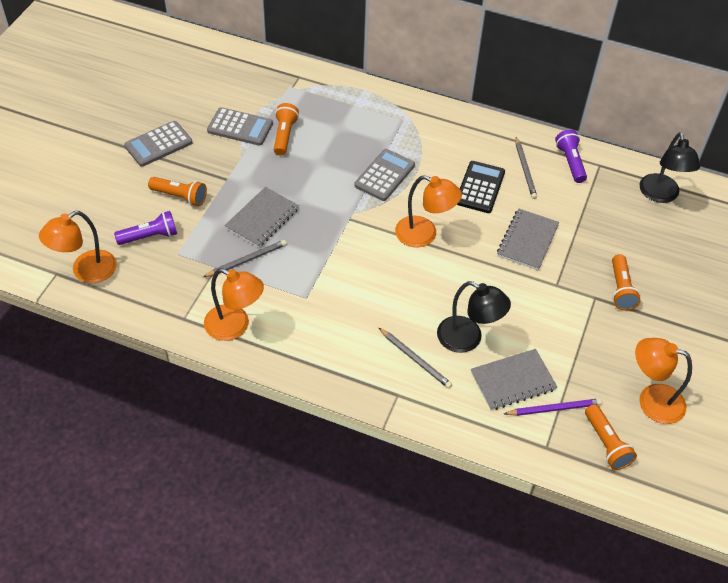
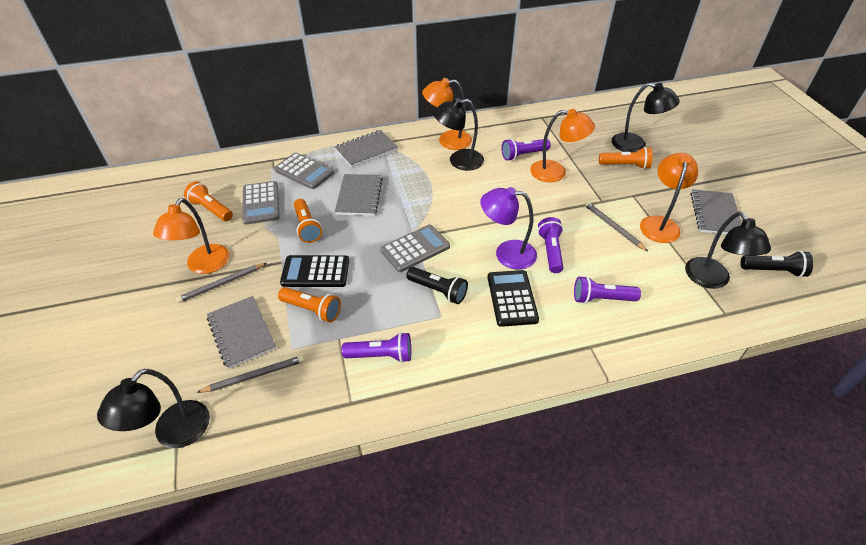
black calculator: 1 -> 2
black flashlight: 0 -> 2
black lamp: 2 -> 4
grey notebook: 3 -> 4
purple flashlight: 2 -> 4
purple lamp: 0 -> 1
purple pencil: 1 -> 0

